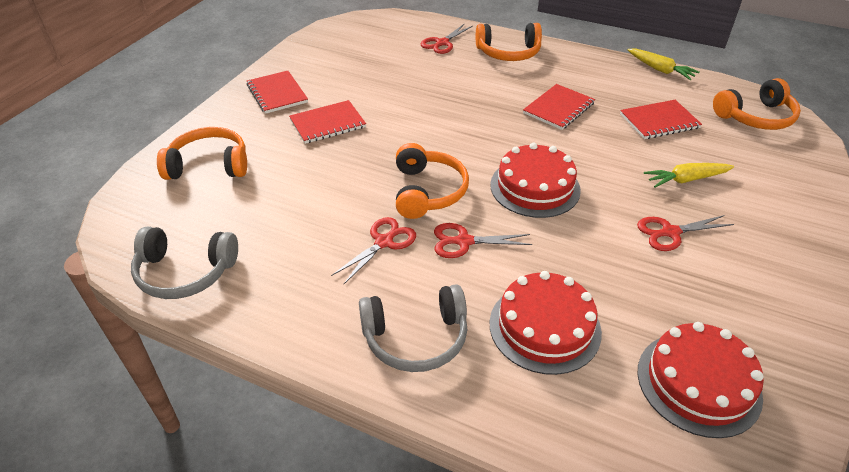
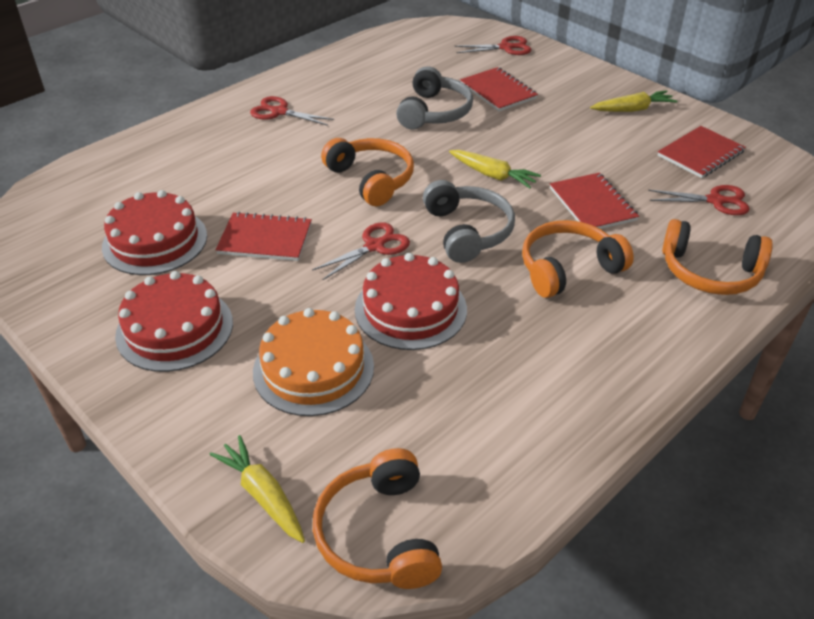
orange cake: 0 -> 1
yellow carrot: 2 -> 3

